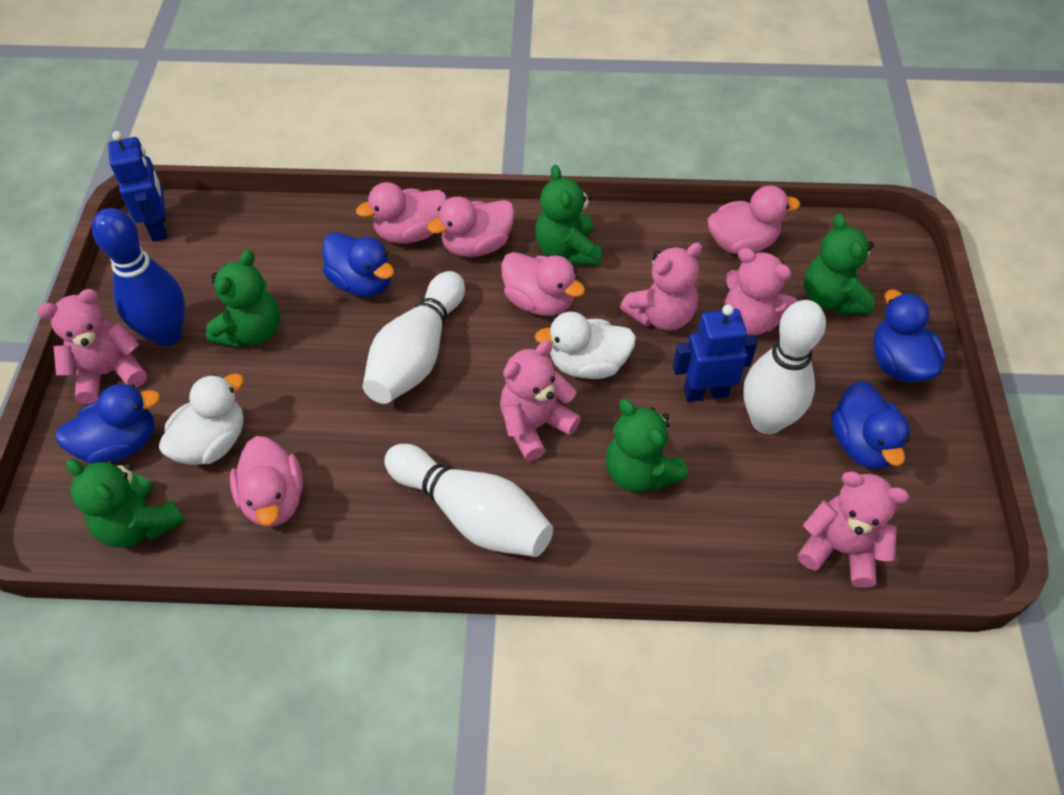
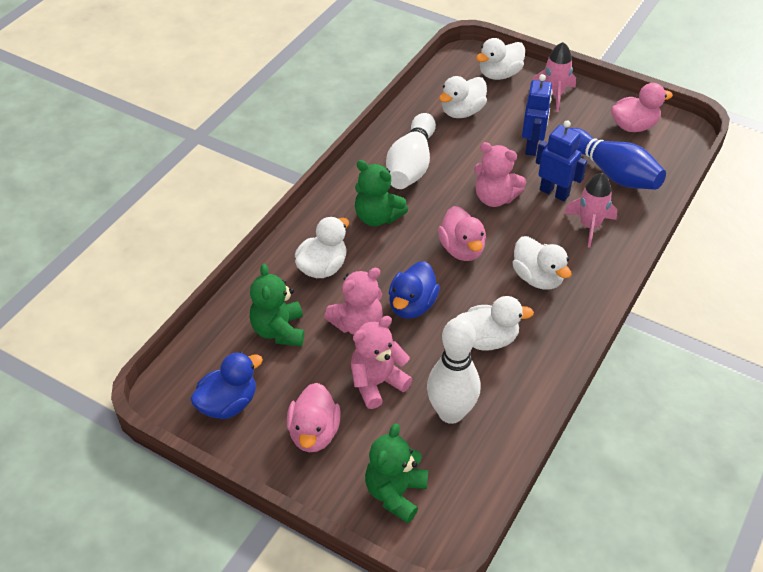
blue duck: 4 -> 2
green teddy bear: 5 -> 3
pink duck: 5 -> 3
pink rocket: 0 -> 2
pink teddy bear: 5 -> 3
white bowling pin: 3 -> 2
white duck: 2 -> 5

